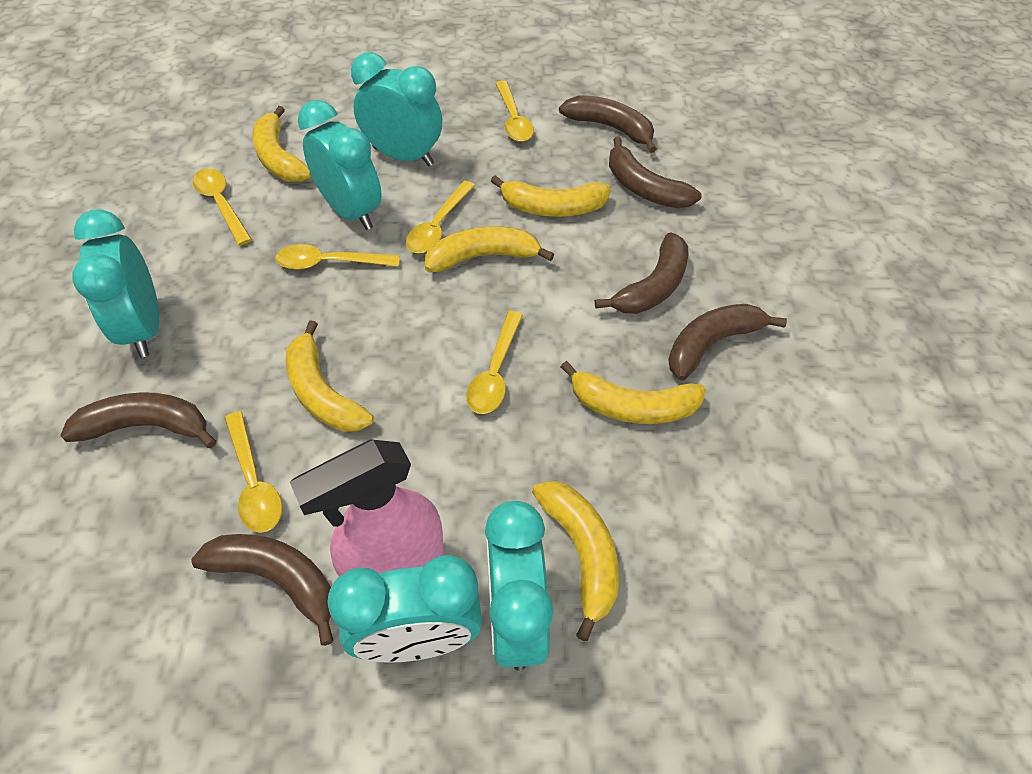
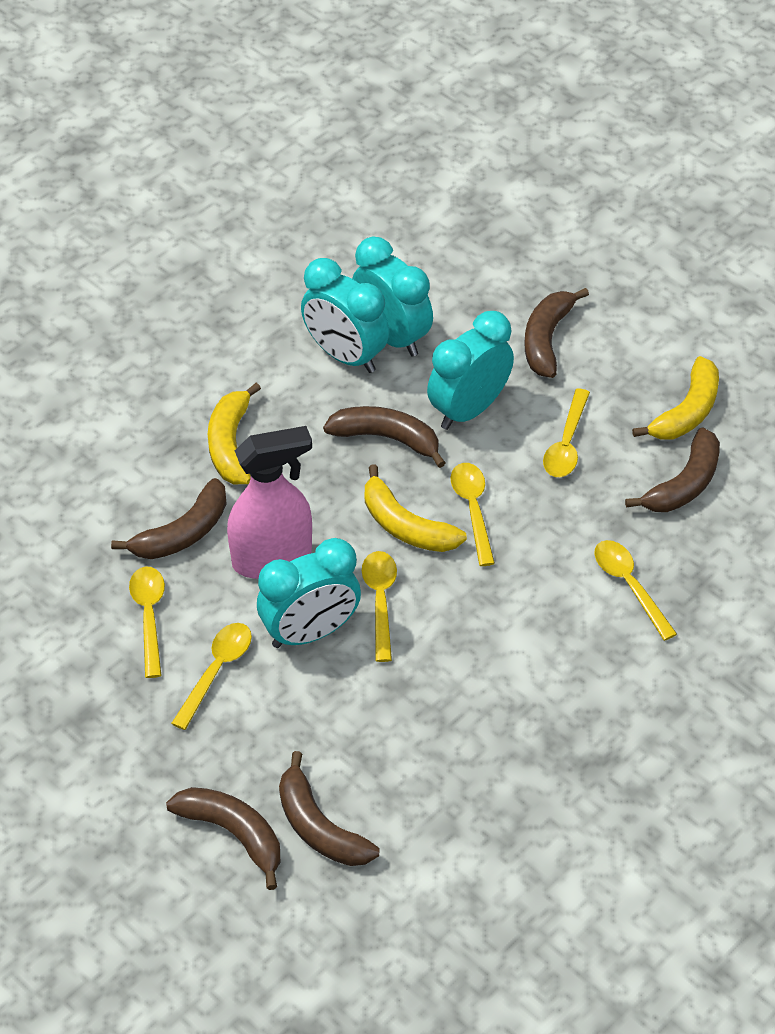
turquoise clock: 5 -> 4
yellow banana: 6 -> 3

